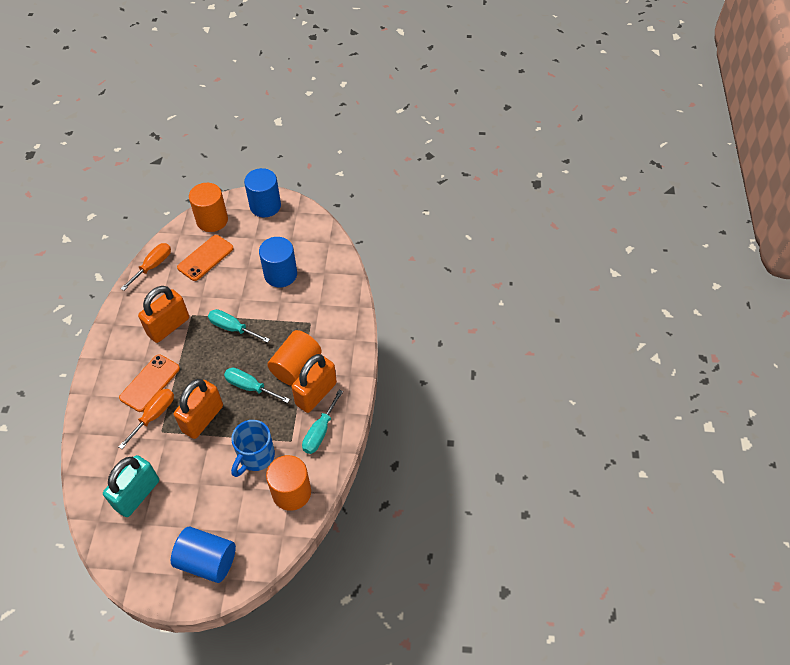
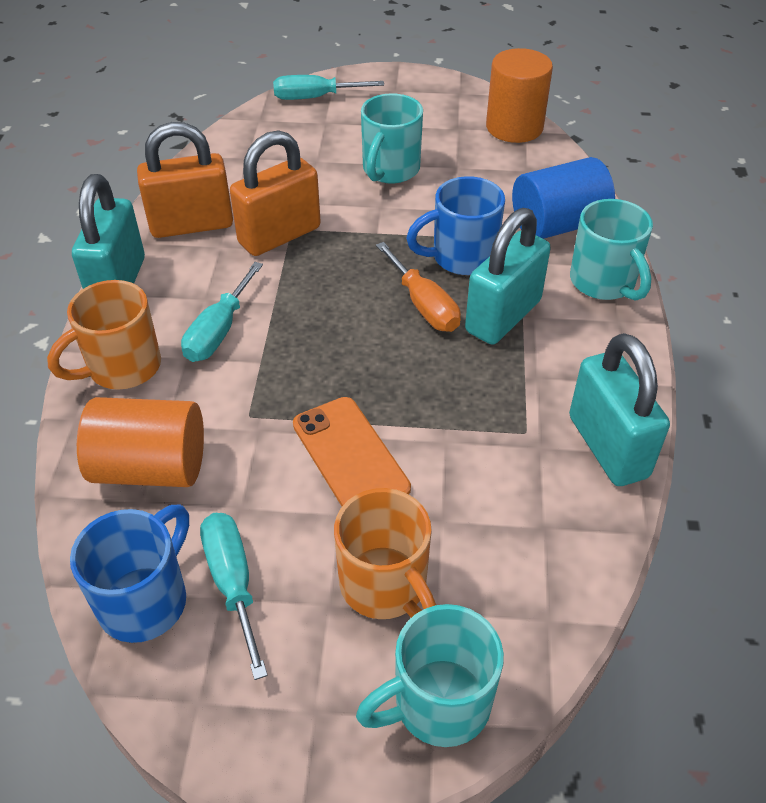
blue cylinder: 3 -> 1
blue mug: 1 -> 2
orange cylinder: 3 -> 2
orange mug: 0 -> 2
orange padlock: 3 -> 2
orange phone: 2 -> 1
orange screwdriver: 2 -> 1
turquoise mug: 0 -> 3
turquoise padlock: 1 -> 3

